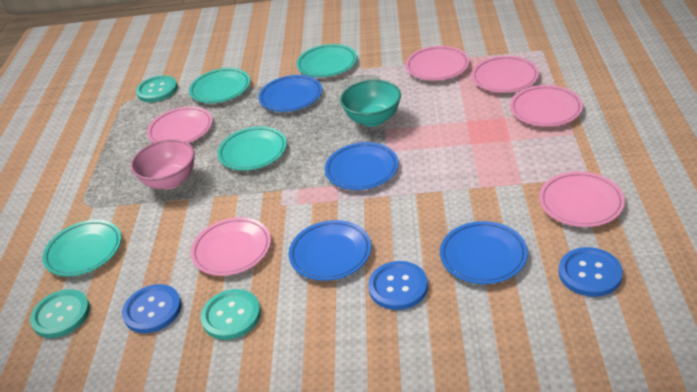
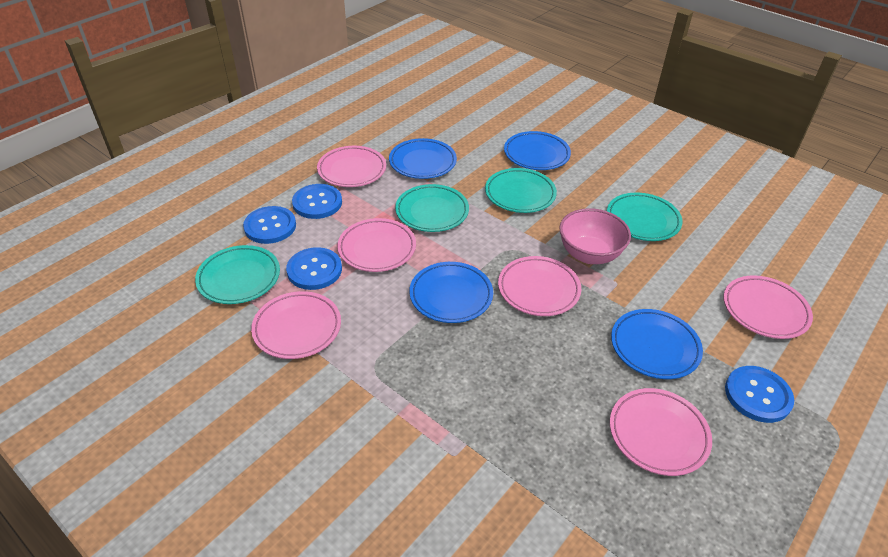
blue button: 3 -> 4
turquoise bowl: 1 -> 0
turquoise button: 3 -> 0

